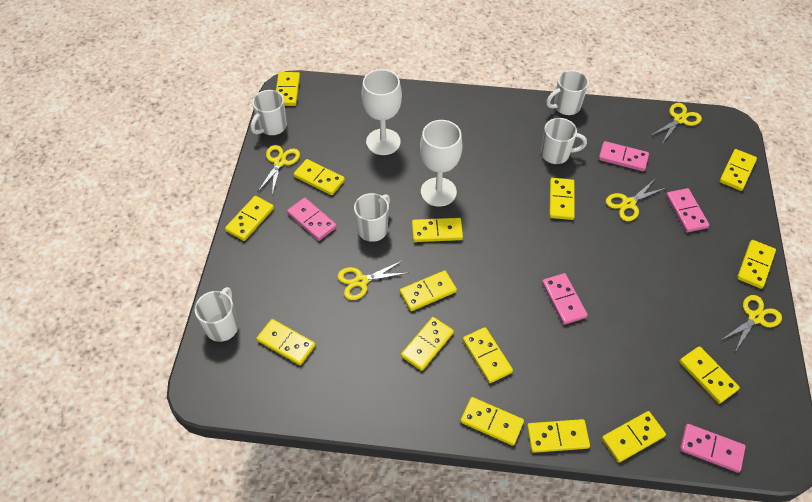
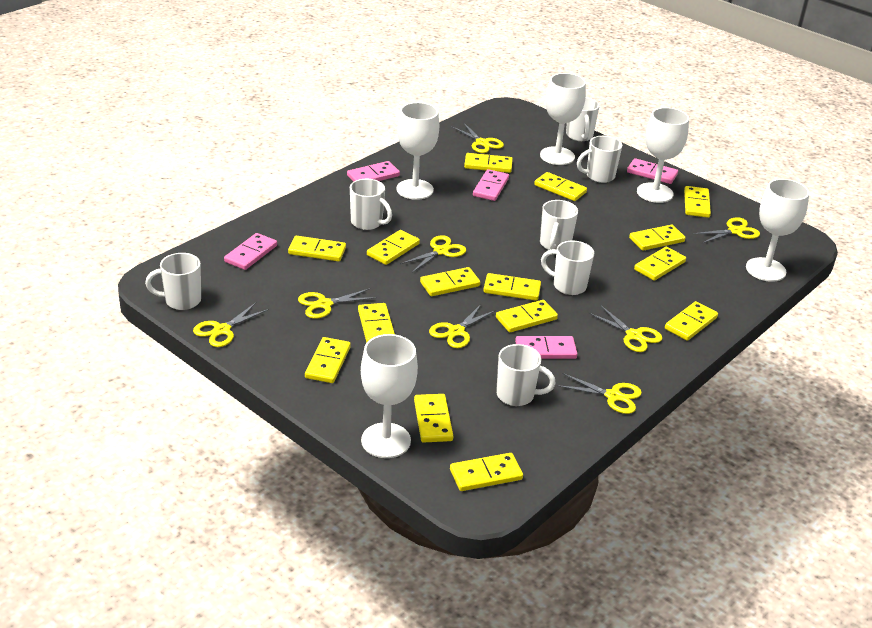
white goblet: 2 -> 5
white mug: 5 -> 7
yellow scissors: 5 -> 8

